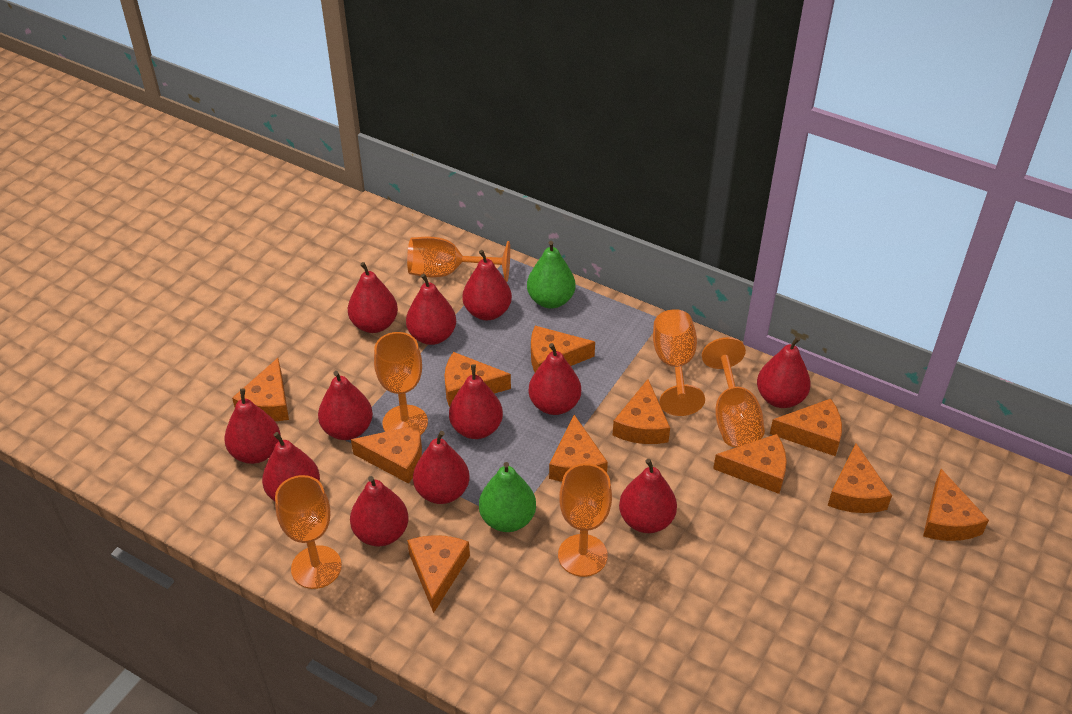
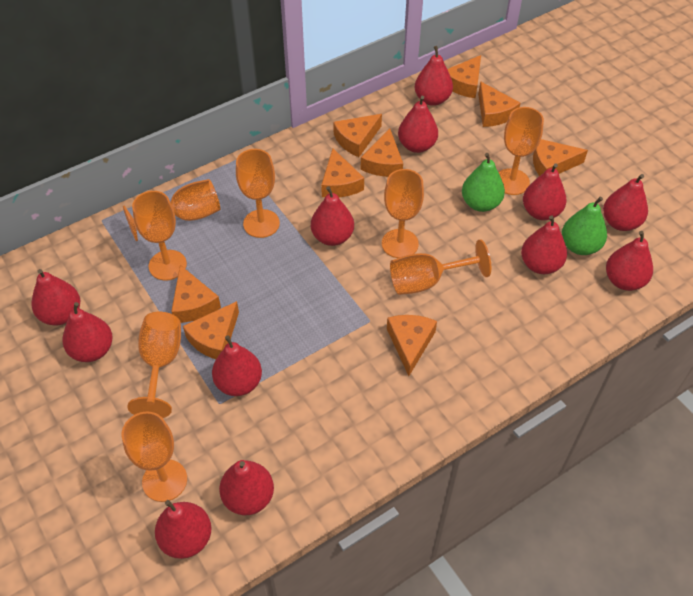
orange cheese: 11 -> 9
orange goblet: 6 -> 8

